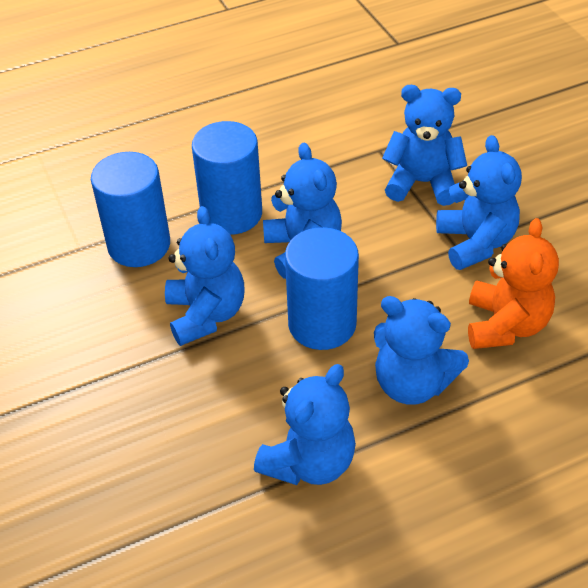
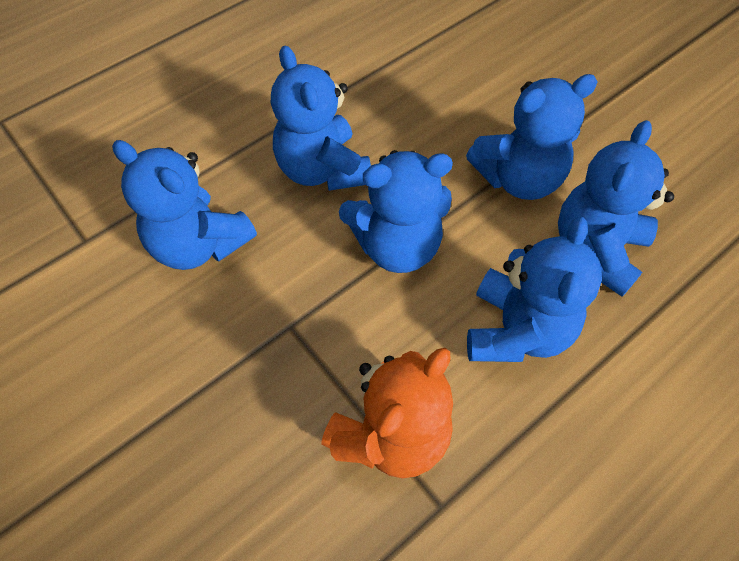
blue cylinder: 3 -> 0

